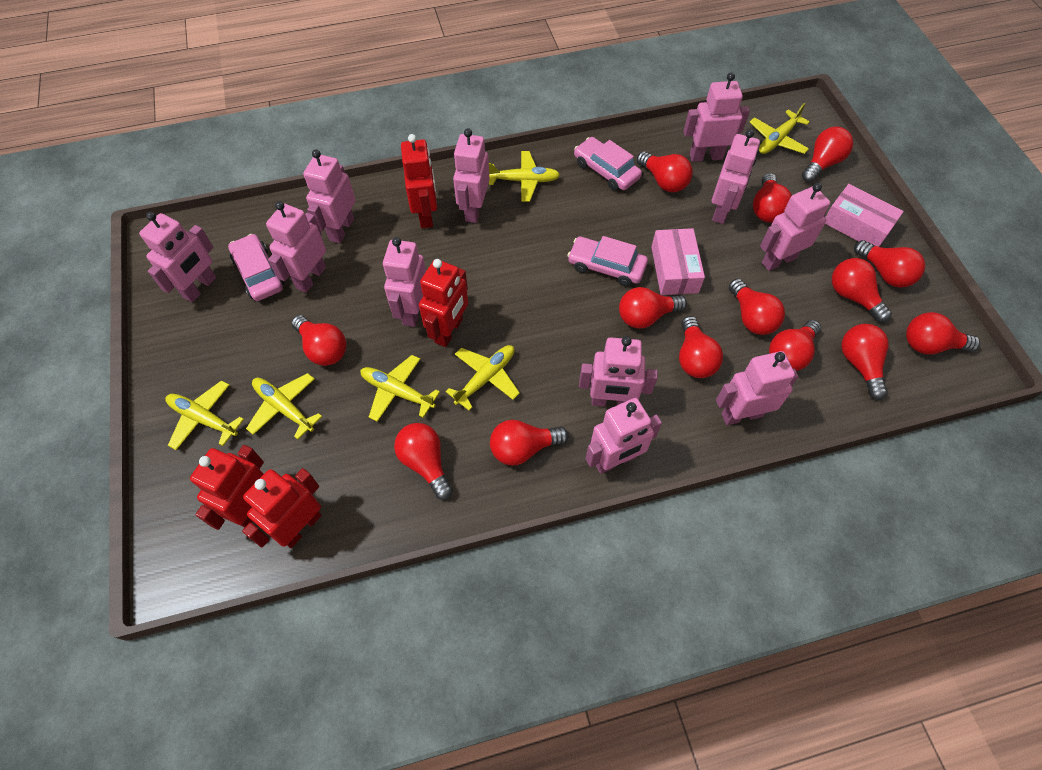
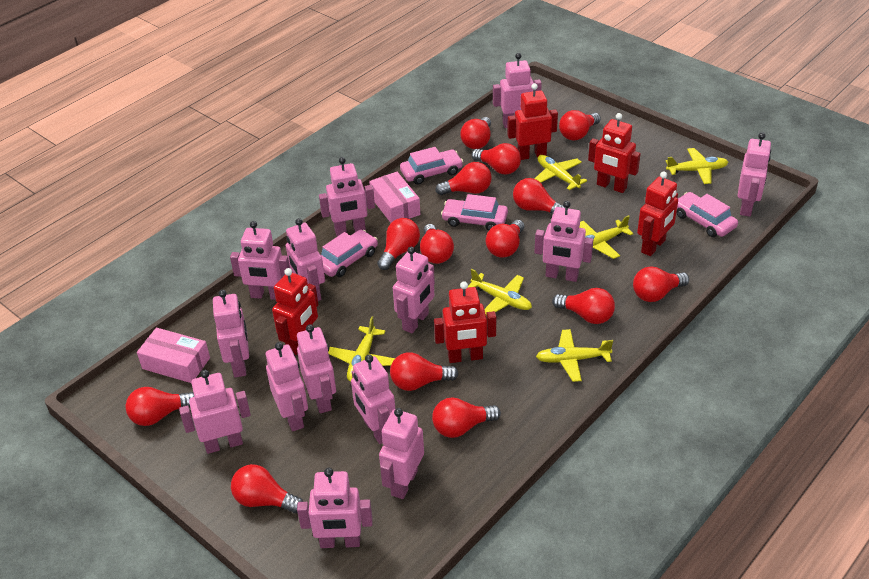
pink car: 3 -> 4
pink robot: 11 -> 14
red robot: 4 -> 5

